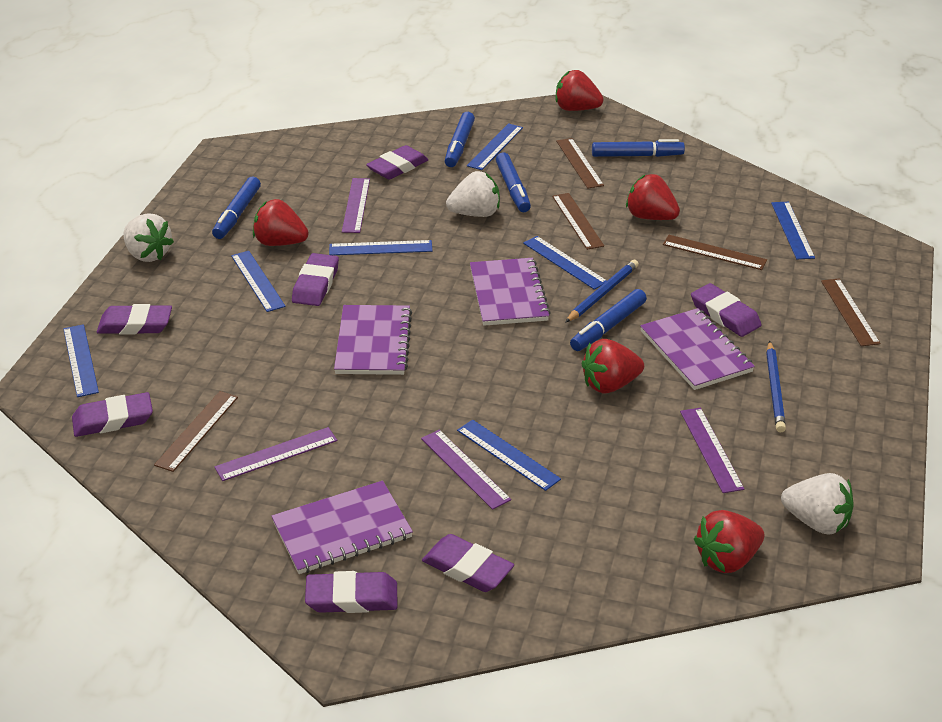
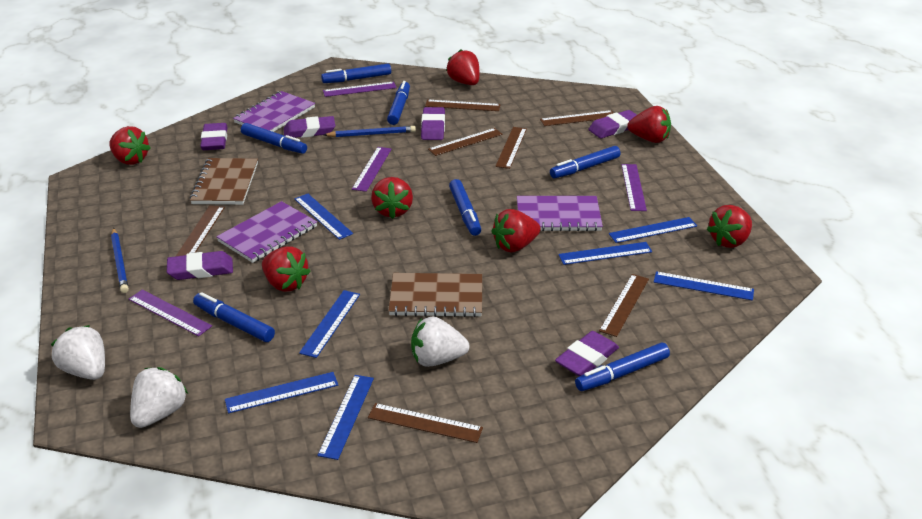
blue marker: 5 -> 7
brown notebook: 0 -> 2
brown ruler: 5 -> 7
purple eraser: 7 -> 6
purple notebook: 4 -> 3
red strawberry: 5 -> 7

